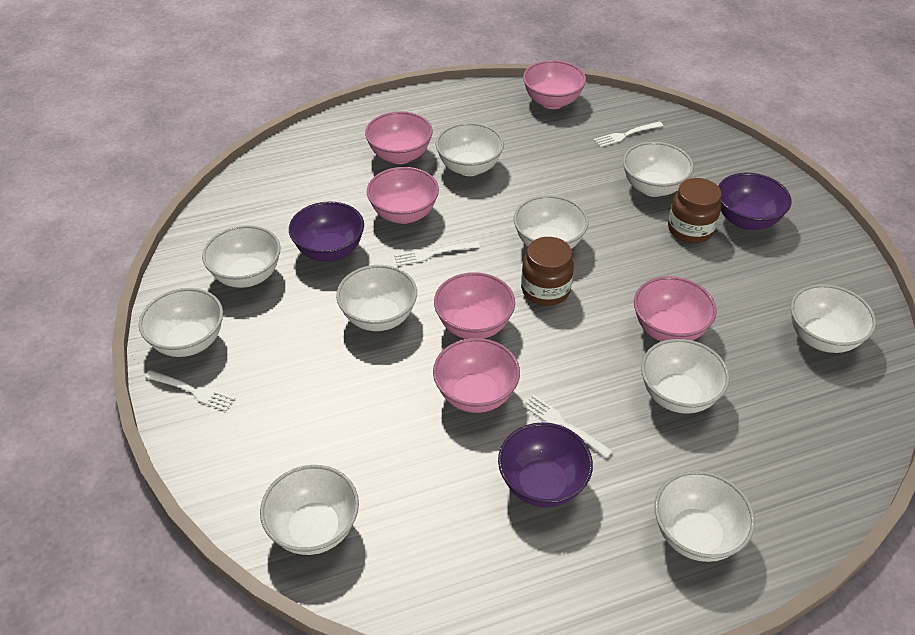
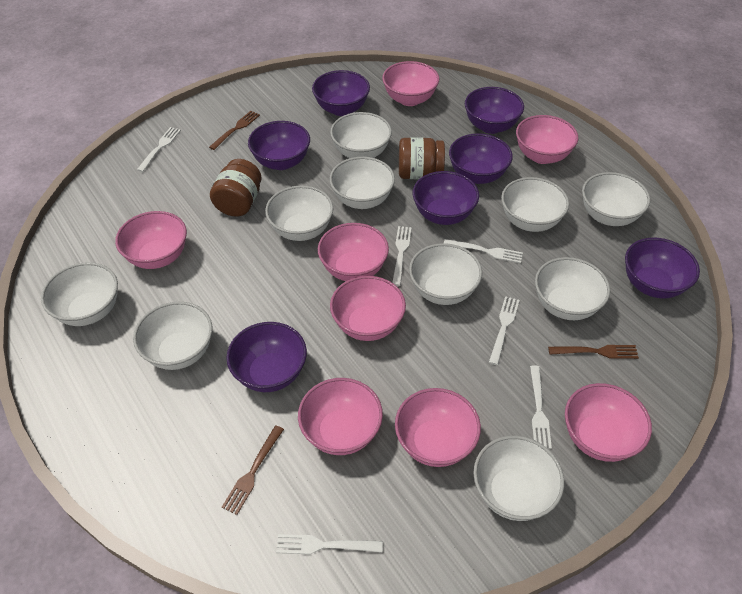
brown fork: 0 -> 3
pink bowl: 6 -> 8
purple bowl: 3 -> 7
white fork: 4 -> 6

